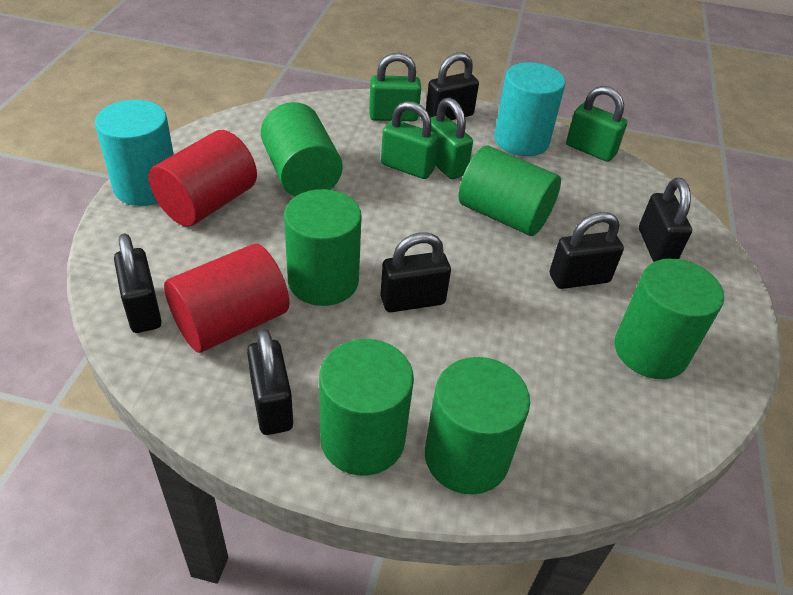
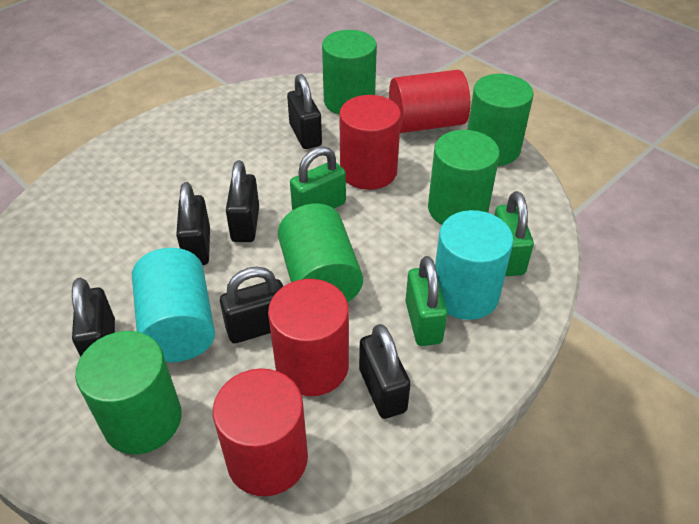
green cylinder: 6 -> 5
green padlock: 4 -> 3
red cylinder: 2 -> 4

